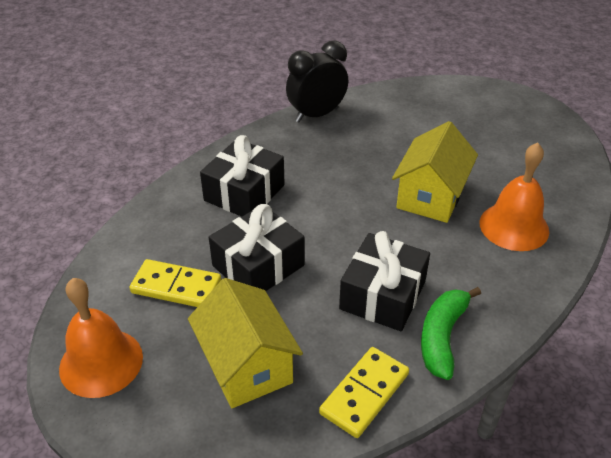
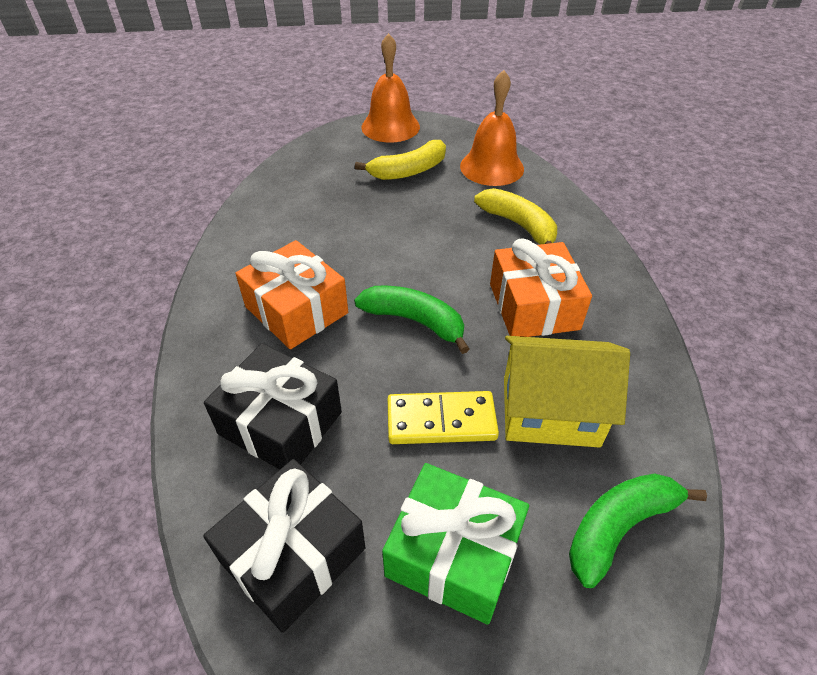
black clock: 1 -> 0
black gift: 3 -> 2
green banana: 1 -> 2
green gift: 0 -> 1
orange gift: 0 -> 2
yellow banana: 0 -> 2
yellow domino: 2 -> 1
yellow house: 2 -> 1

